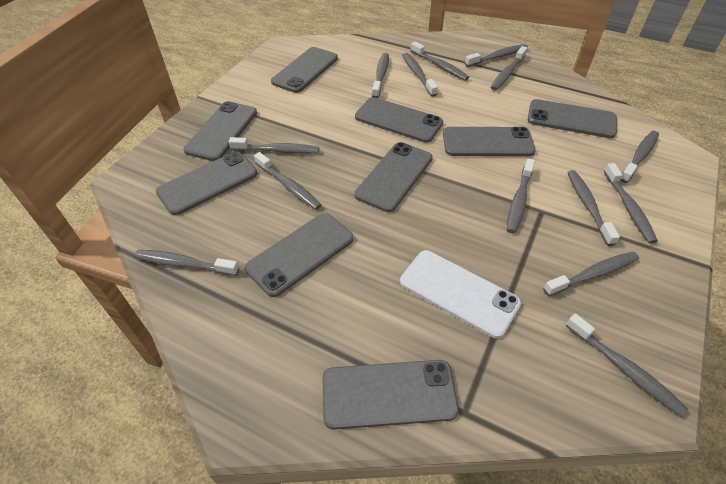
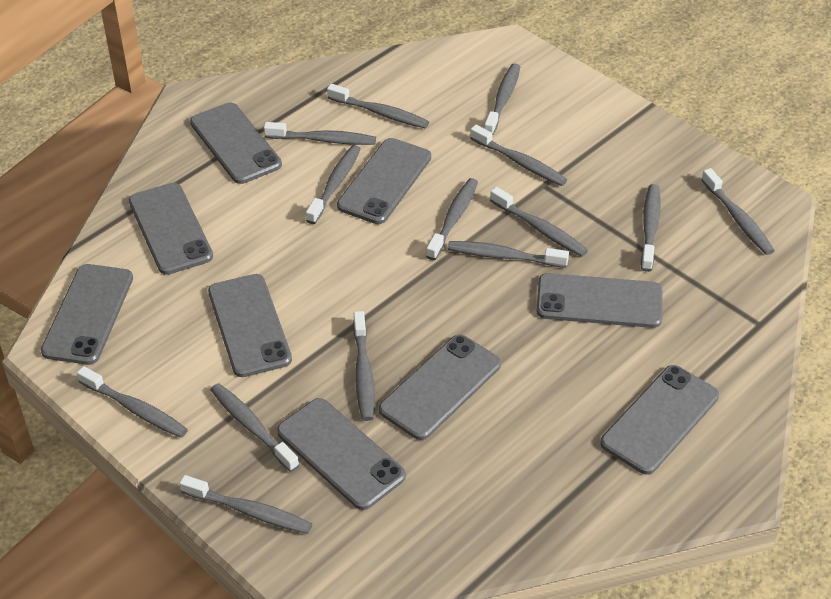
white phone: 1 -> 0

